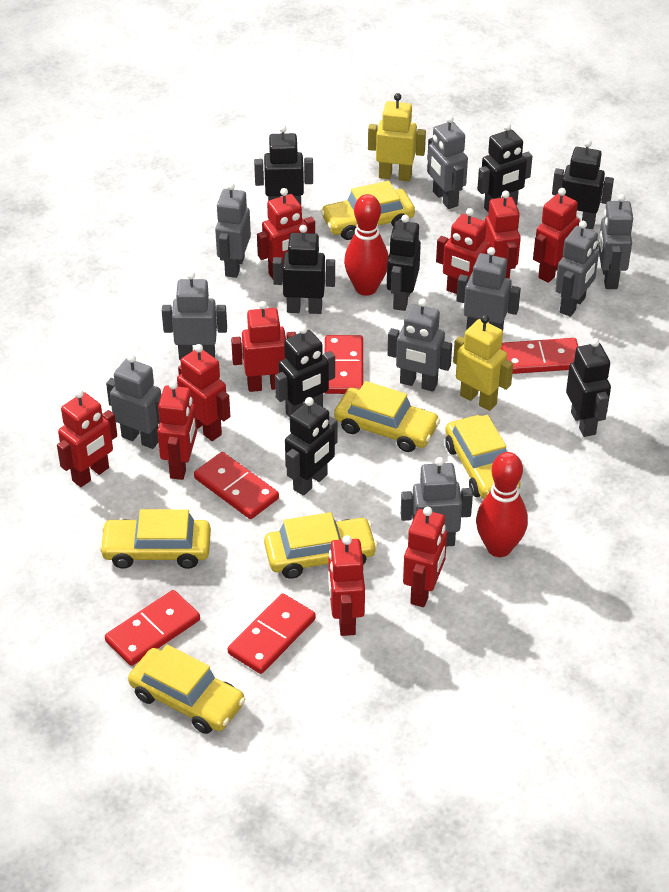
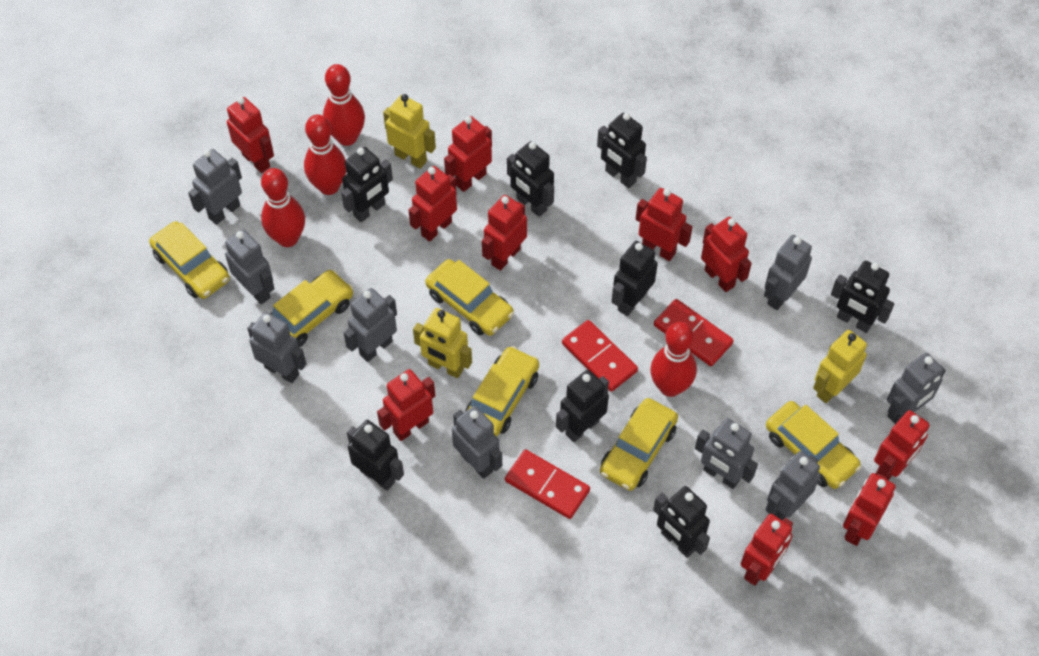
red bowling pin: 2 -> 4
red domino: 5 -> 3
yellow robot: 2 -> 3

